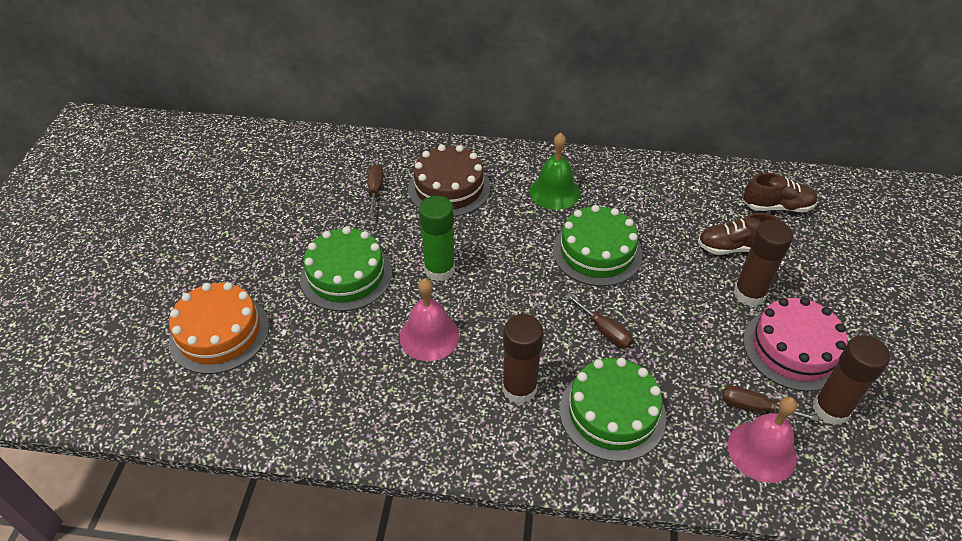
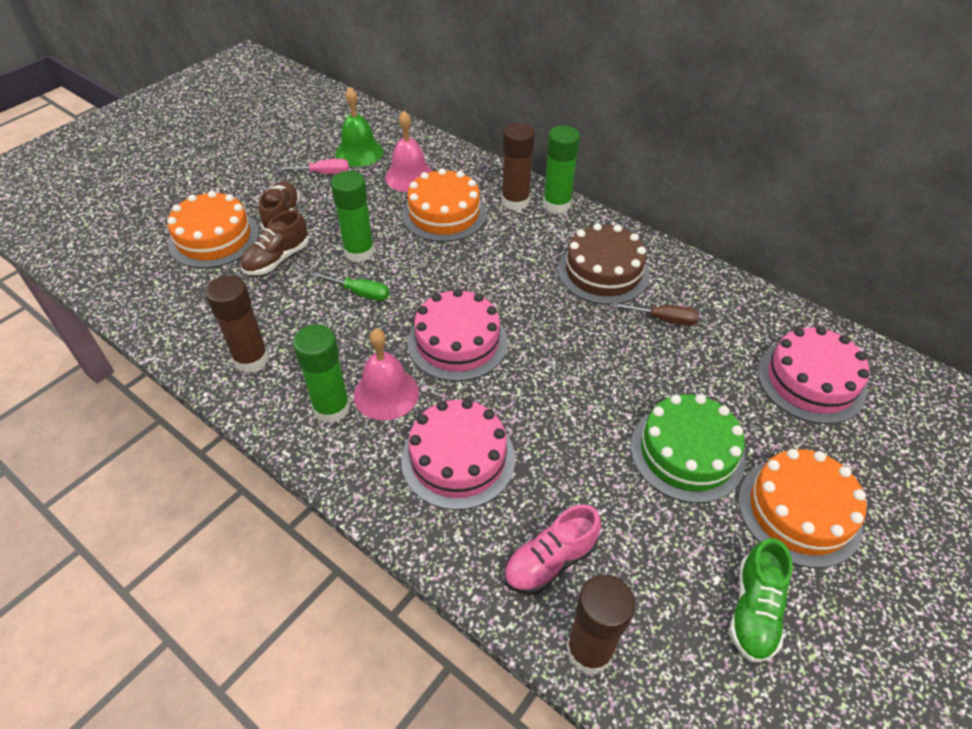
brown screwdriver: 3 -> 1
green cake: 3 -> 1
green glue stick: 1 -> 3
green screwdriver: 0 -> 1
green shoe: 0 -> 1
orange cake: 1 -> 3
pink cake: 1 -> 3
pink screwdriver: 0 -> 1
pink shoe: 0 -> 1

